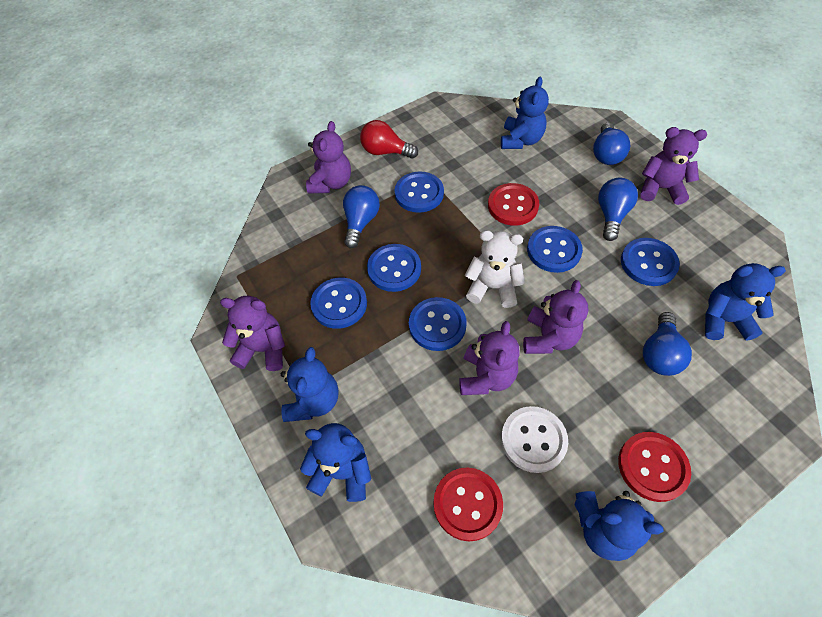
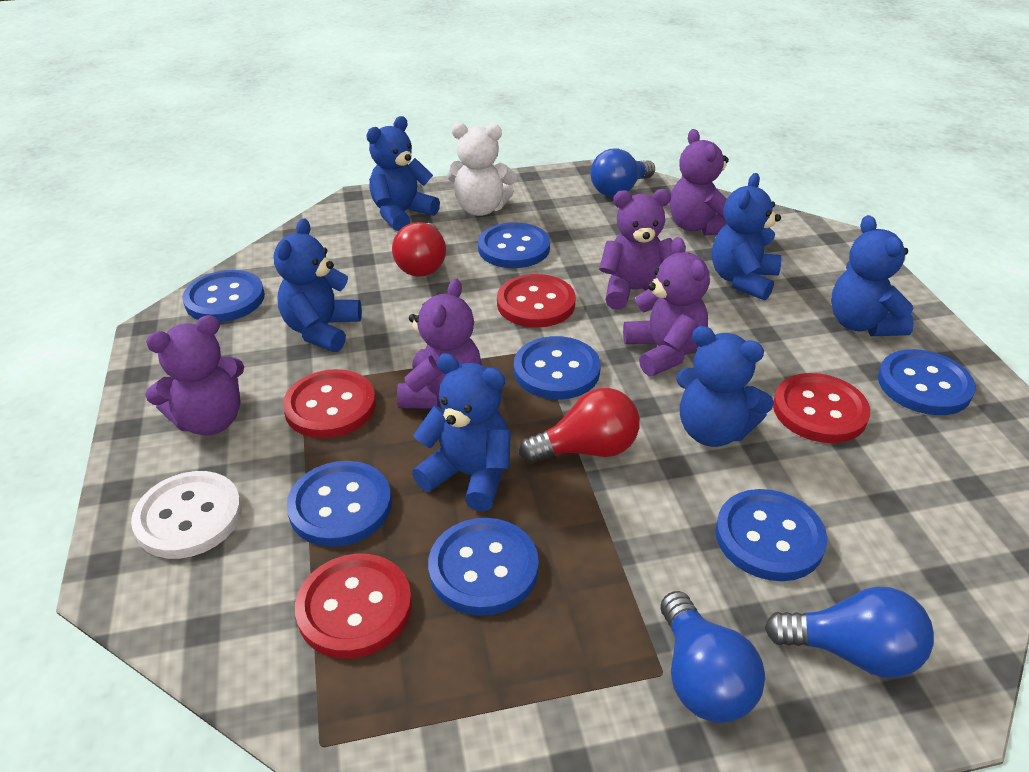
blue button: 6 -> 7
blue light bulb: 4 -> 3
blue teddy bear: 5 -> 6
red button: 3 -> 4
red light bulb: 1 -> 2

